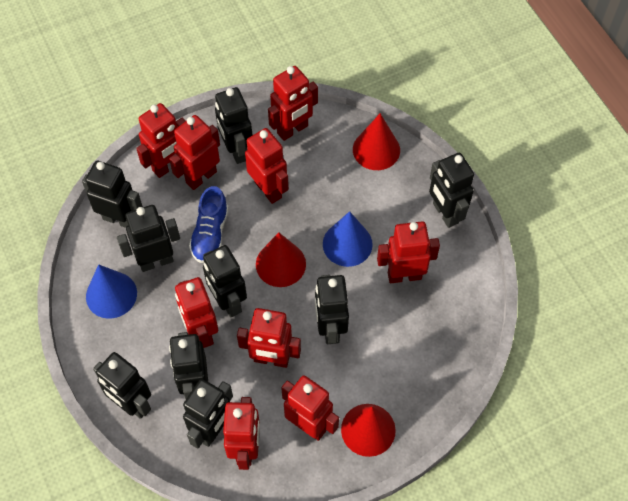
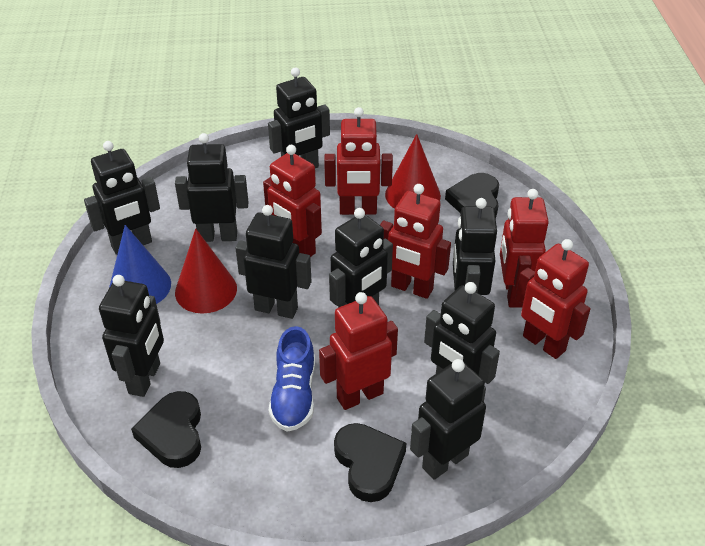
black heart: 0 -> 3
blue cone: 2 -> 1
red cone: 3 -> 2
red robot: 9 -> 6

